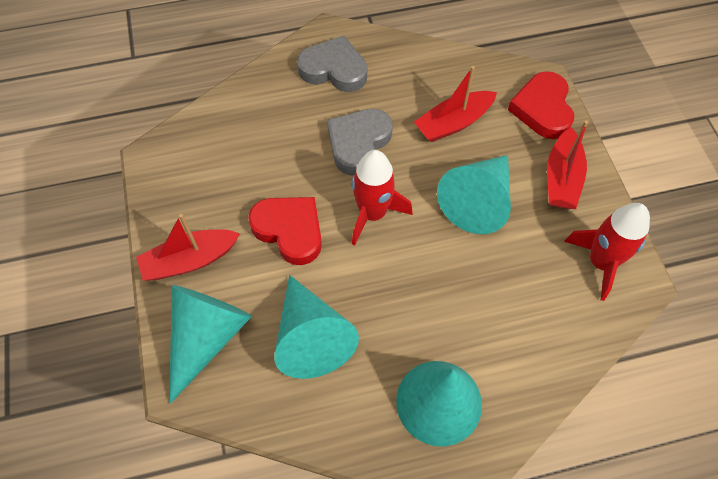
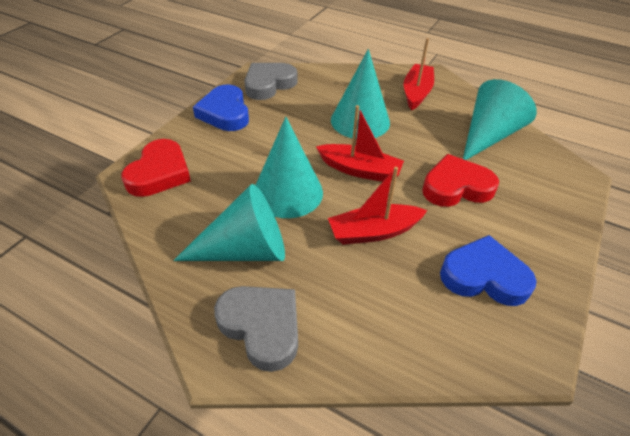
blue heart: 0 -> 2
red rocket: 2 -> 0

